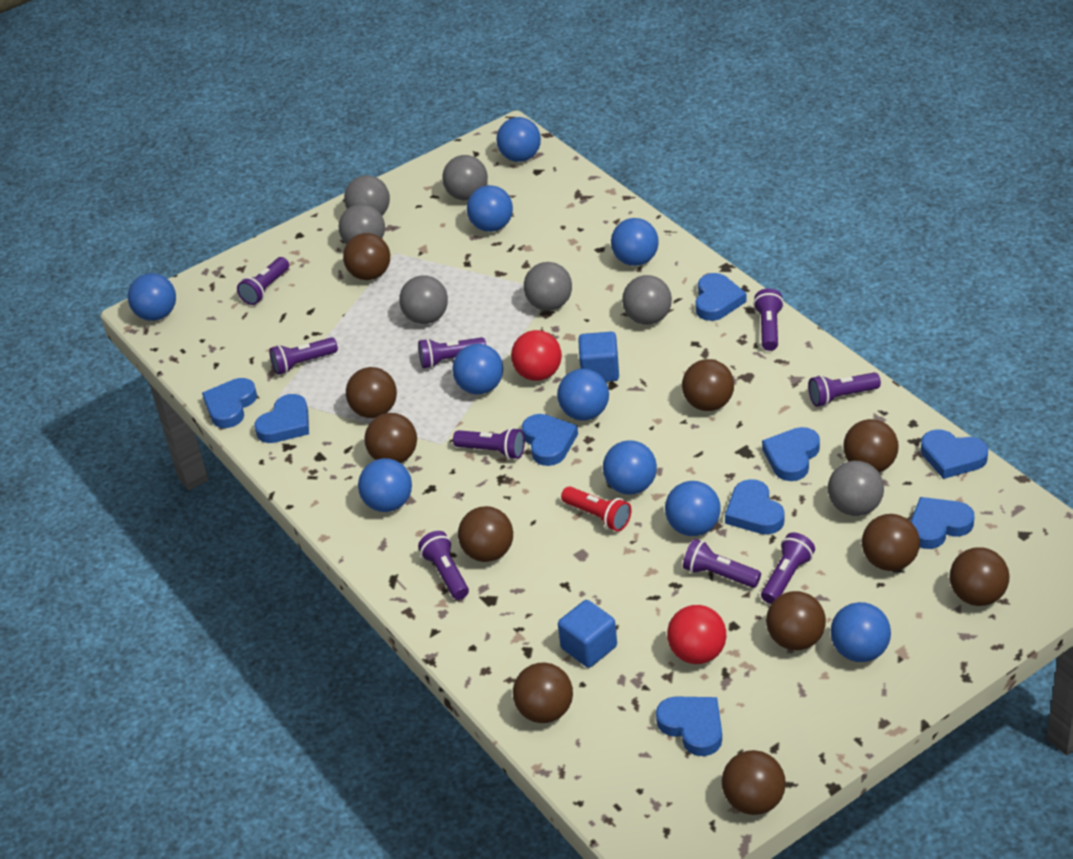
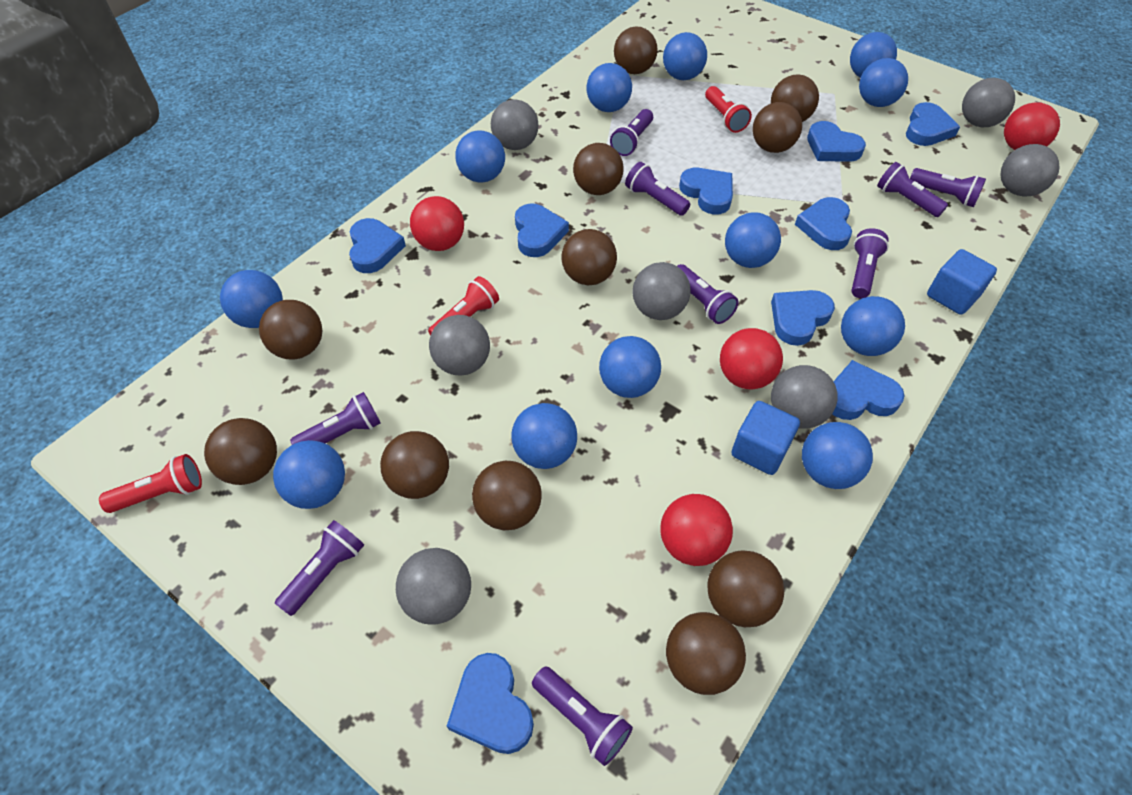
blue ball: 10 -> 12
red ball: 2 -> 4
red flashlight: 1 -> 3

